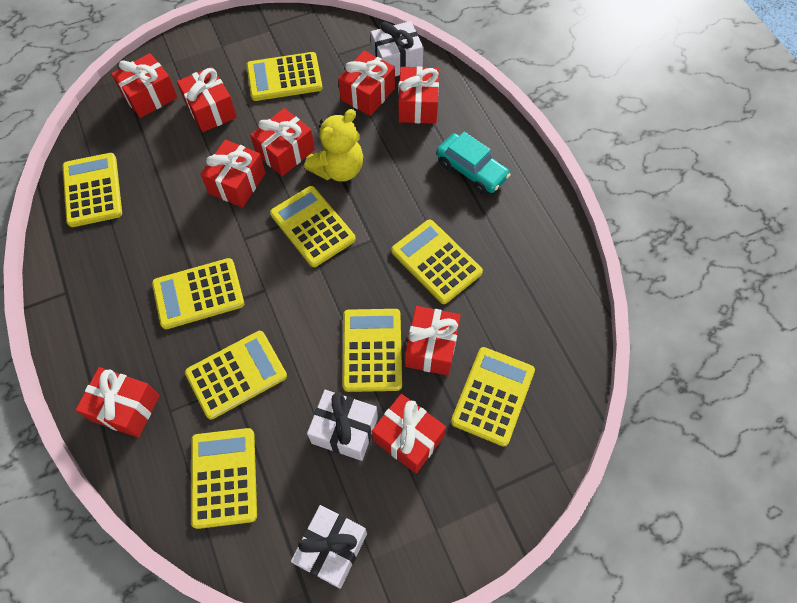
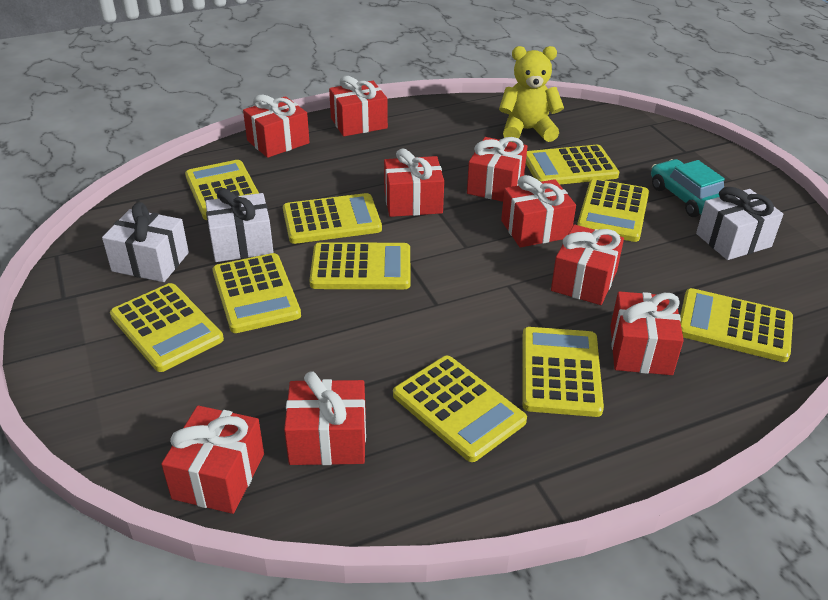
yellow calculator: 9 -> 10

